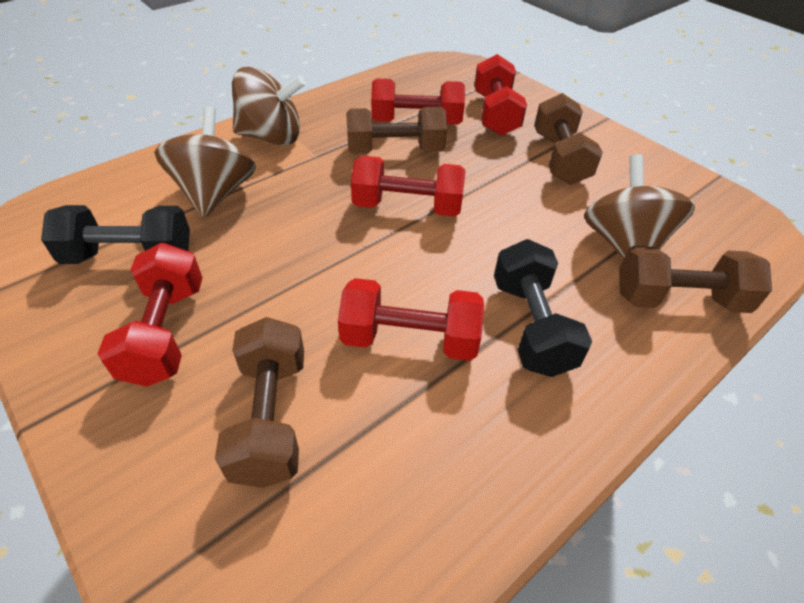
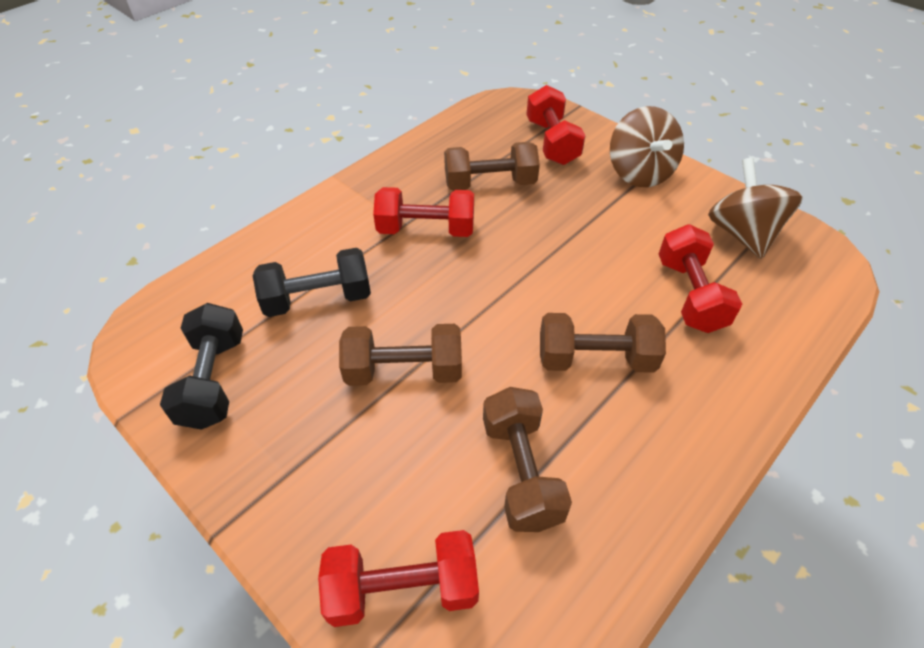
brown spinning top: 3 -> 2
red dumbbell: 5 -> 4

